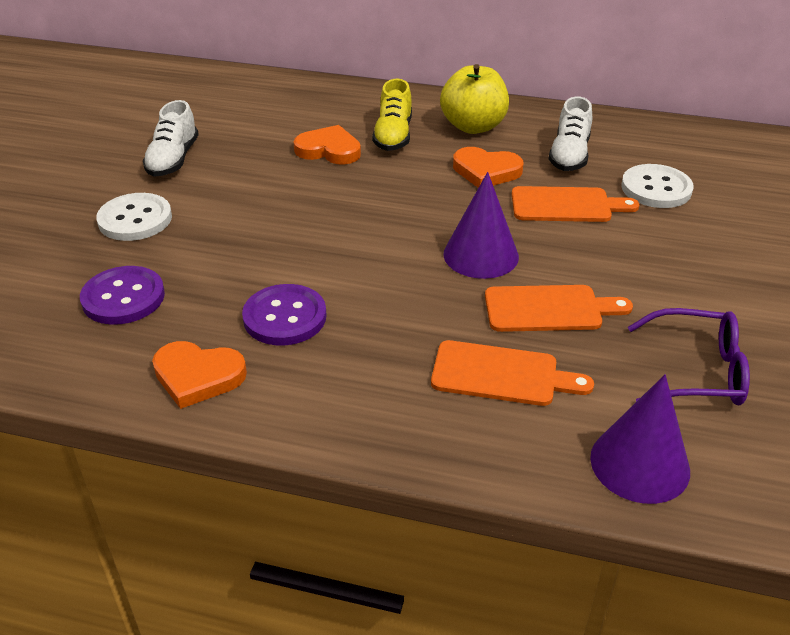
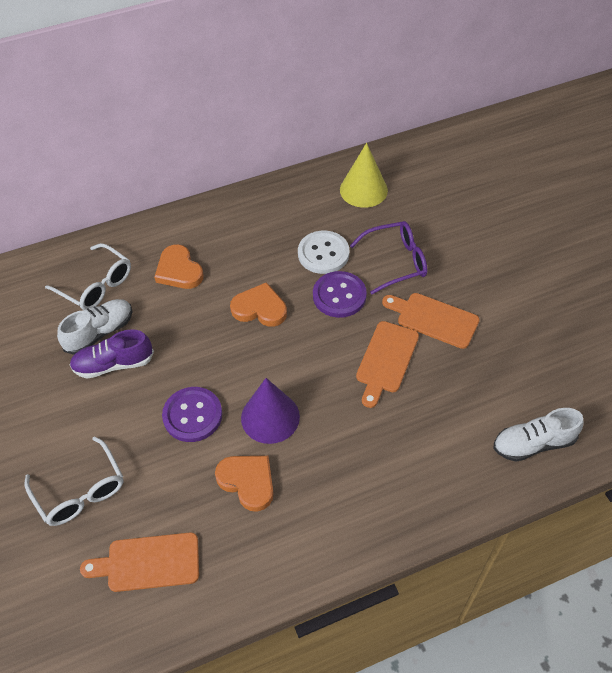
purple cone: 2 -> 1
purple shoe: 0 -> 1
white button: 2 -> 1
white glasses: 0 -> 2
yellow apple: 1 -> 0
yellow cone: 0 -> 1
yellow shoe: 1 -> 0

